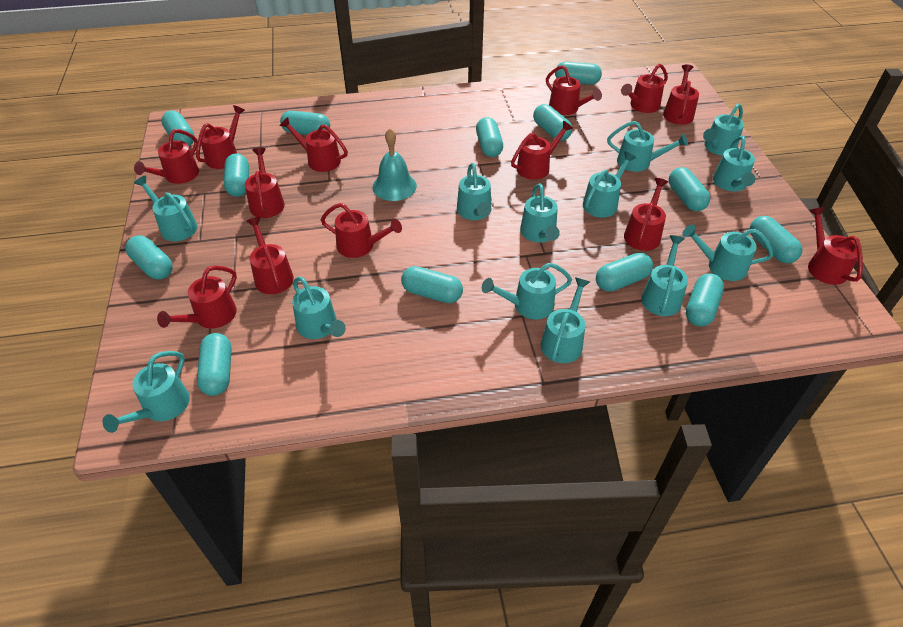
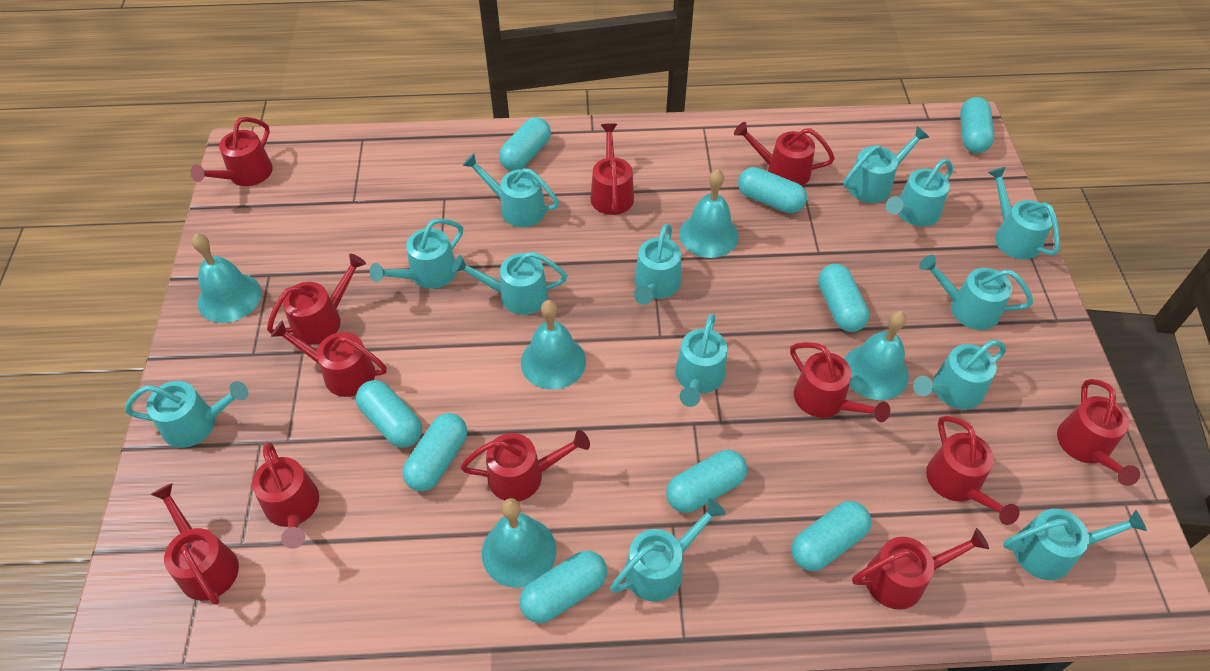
red watering can: 13 -> 12
turquoise bell: 1 -> 5
turquoise capsule: 13 -> 9

